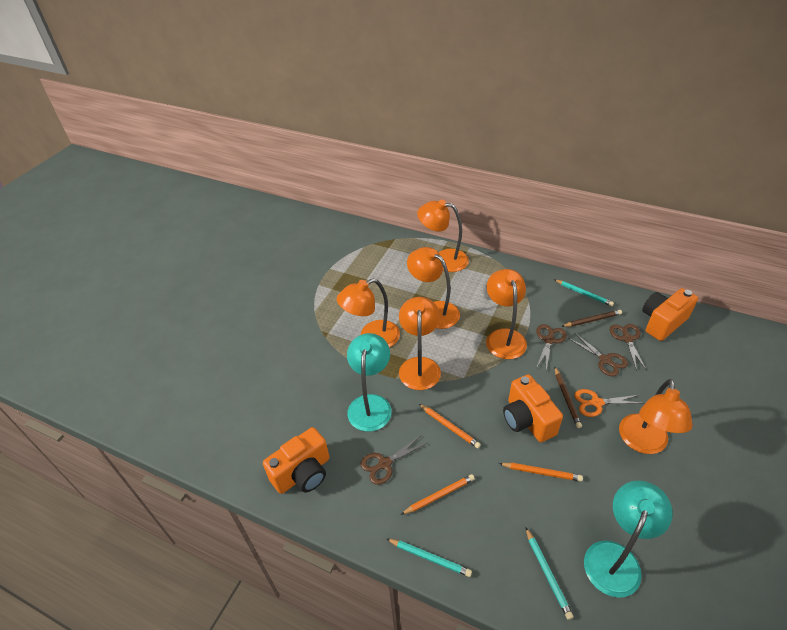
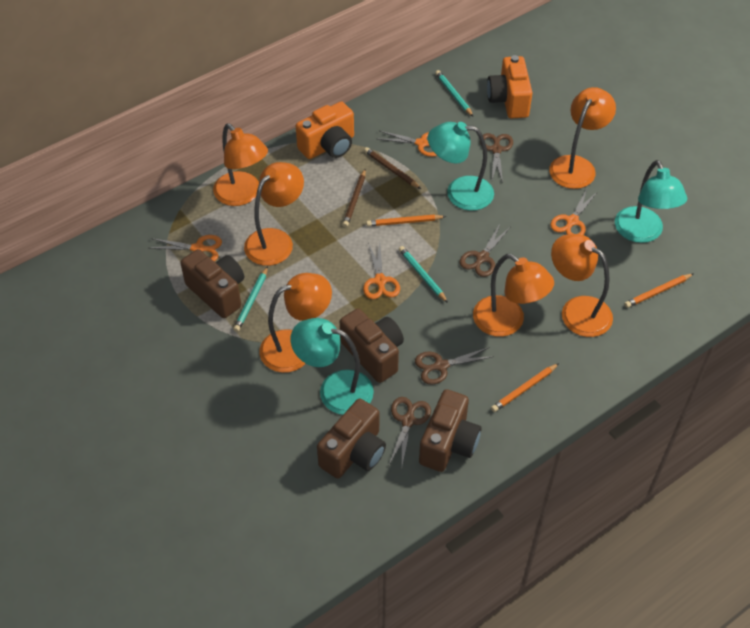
brown camera: 0 -> 4
orange camera: 3 -> 2
orange scissors: 1 -> 4
turquoise lamp: 2 -> 3

